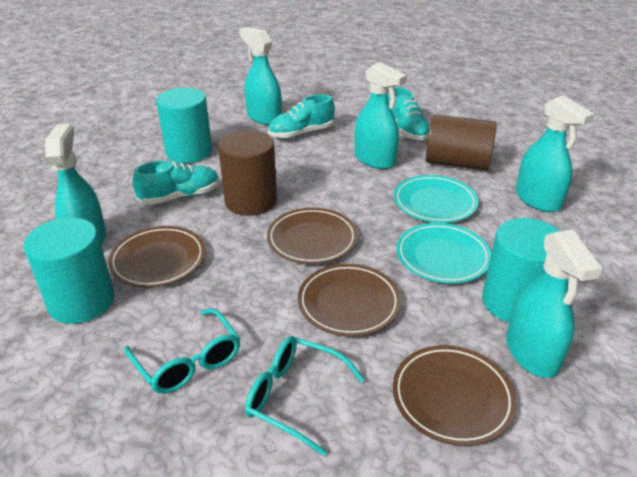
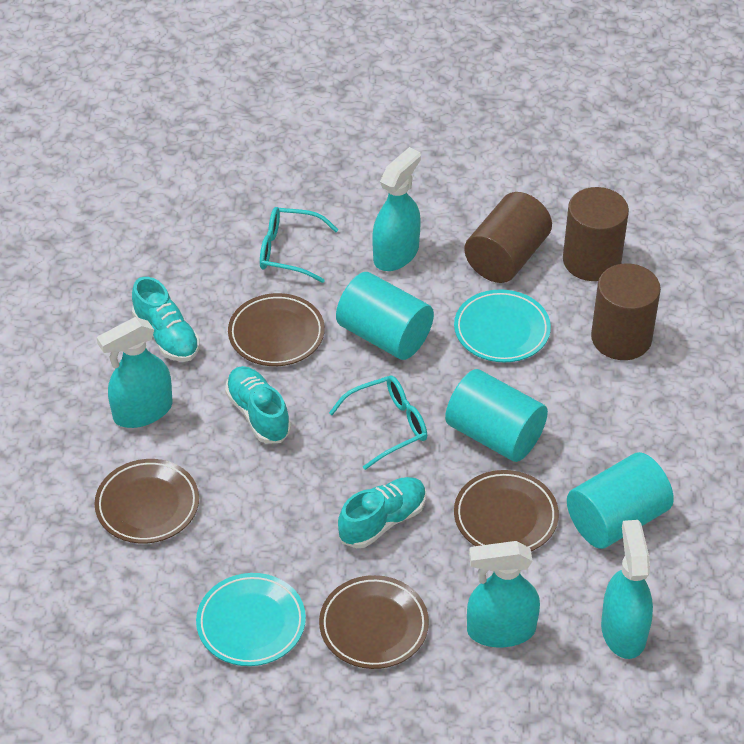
brown cylinder: 2 -> 3
turquoise spray bottle: 5 -> 4

